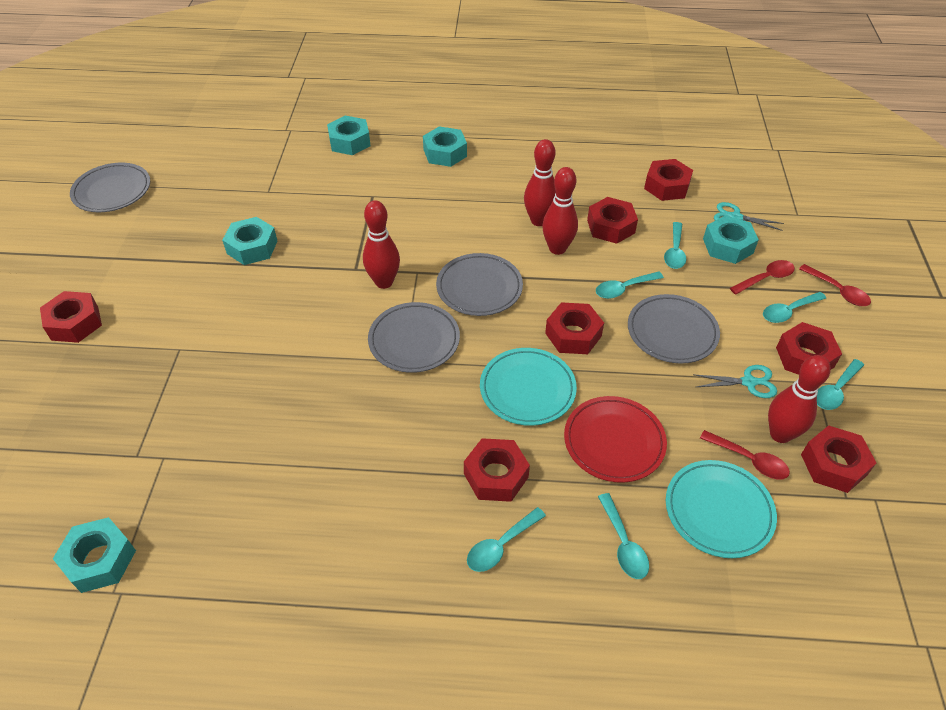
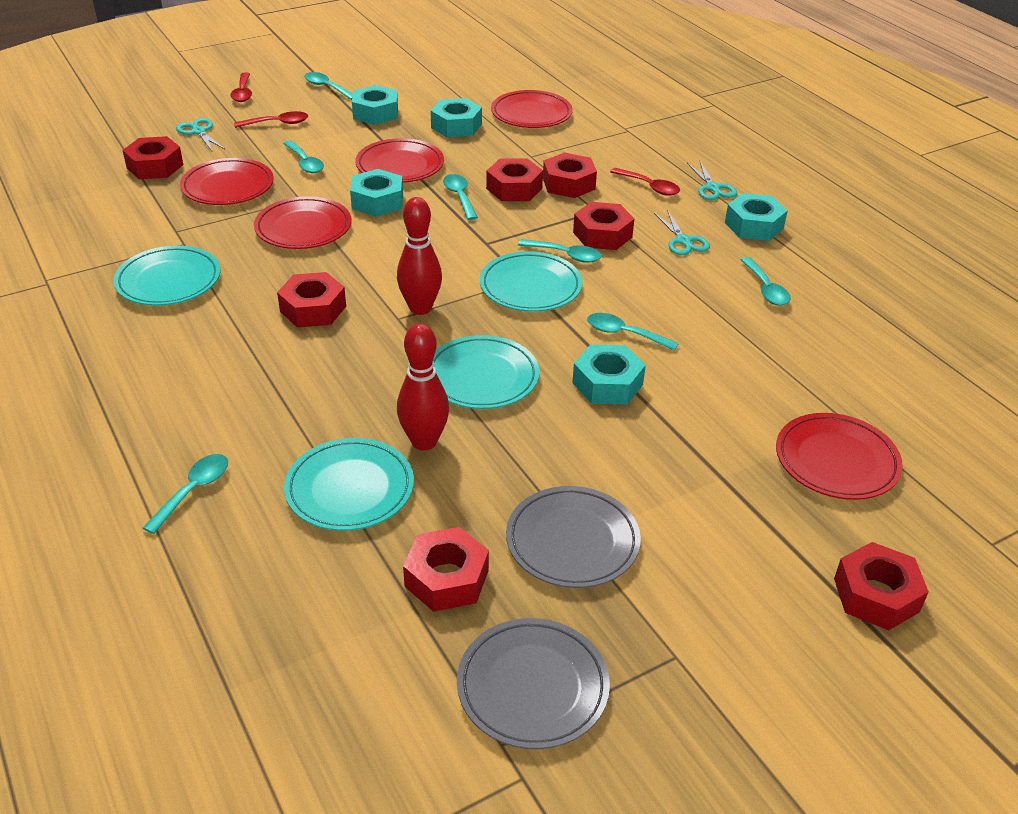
grey plate: 4 -> 2
red bowling pin: 4 -> 2
red plate: 1 -> 5
turquoise plate: 2 -> 4
turquoise scissors: 2 -> 3
turquoise spoon: 6 -> 7

